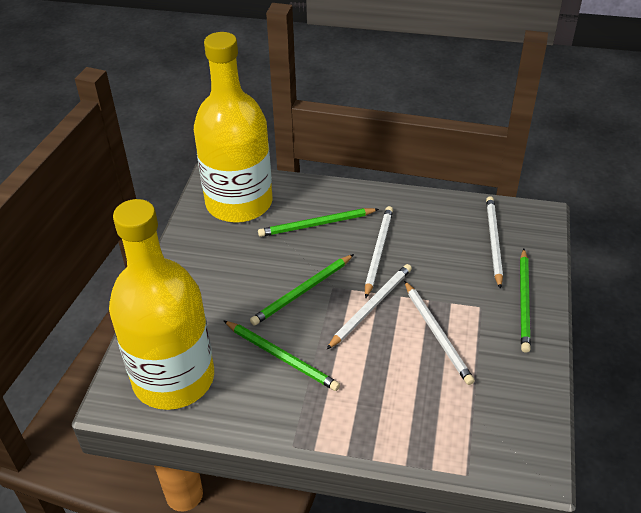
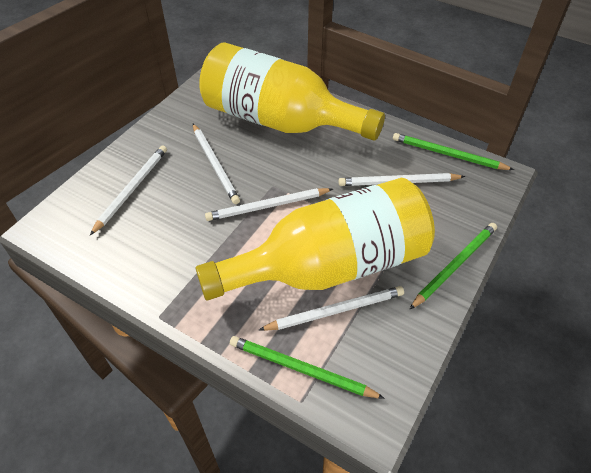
green pencil: 4 -> 3
white pencil: 4 -> 5

